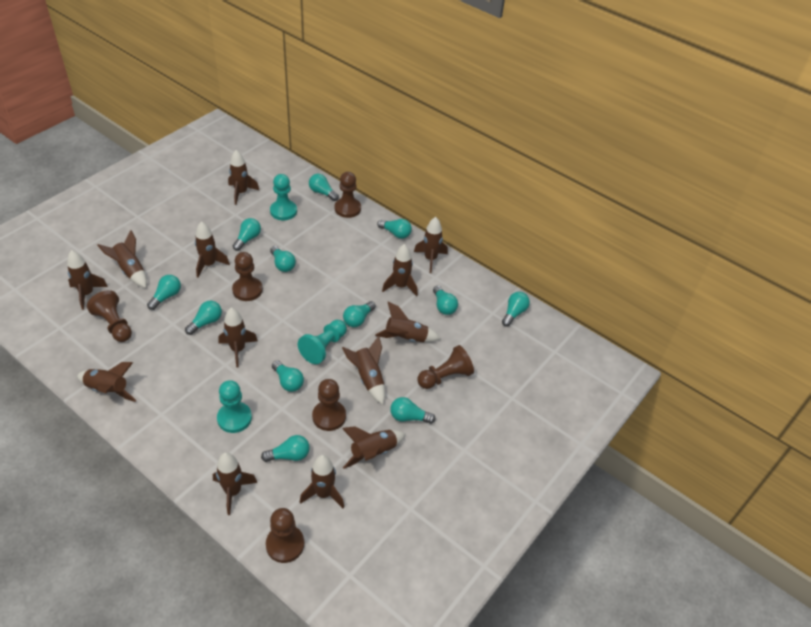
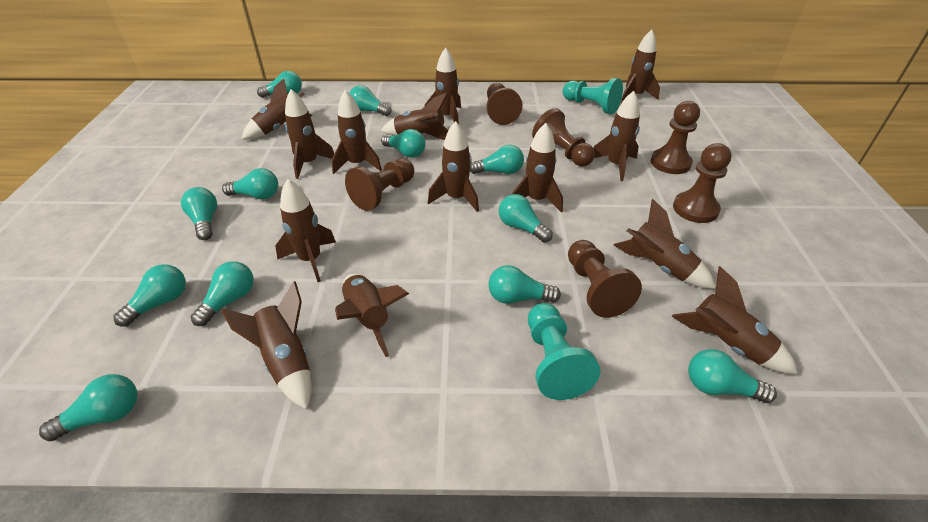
brown rocket: 13 -> 14
turquoise pawn: 3 -> 2

